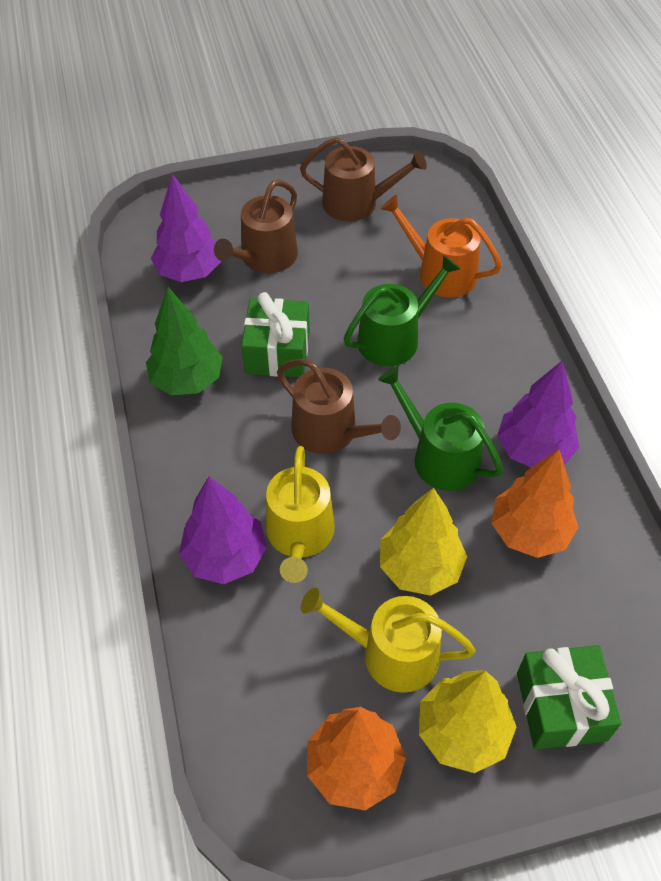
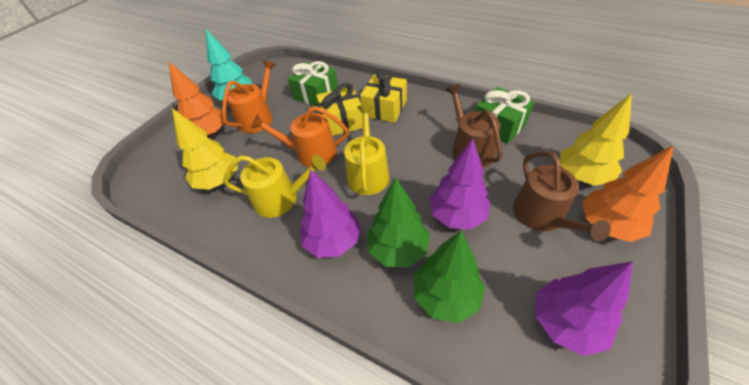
brown watering can: 3 -> 2
green tree: 1 -> 2
green watering can: 2 -> 0
orange watering can: 1 -> 2
turquoise tree: 0 -> 1
yellow gift: 0 -> 2

